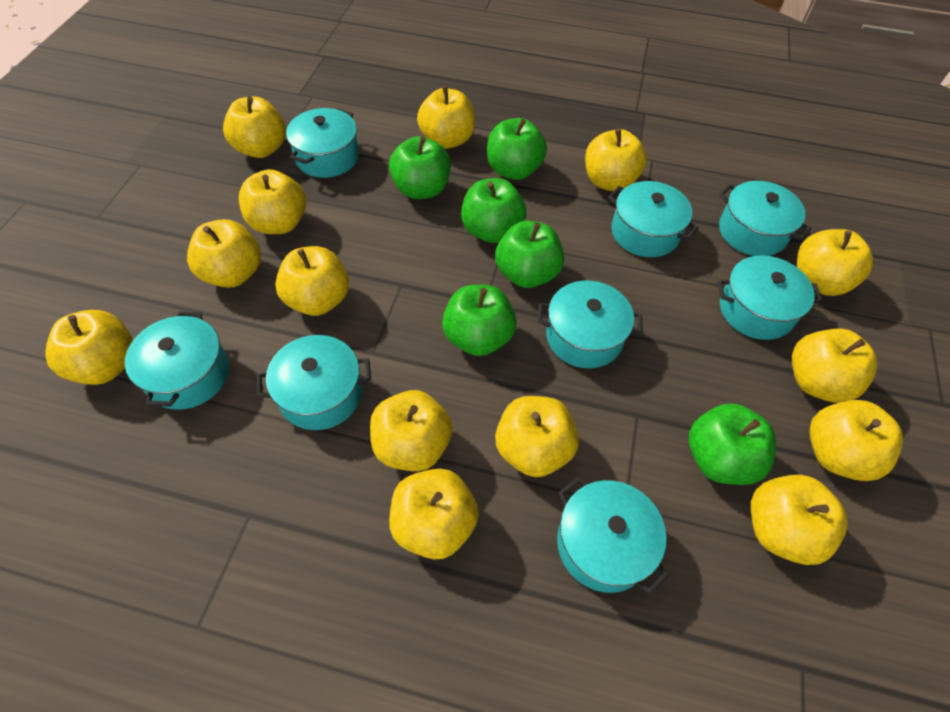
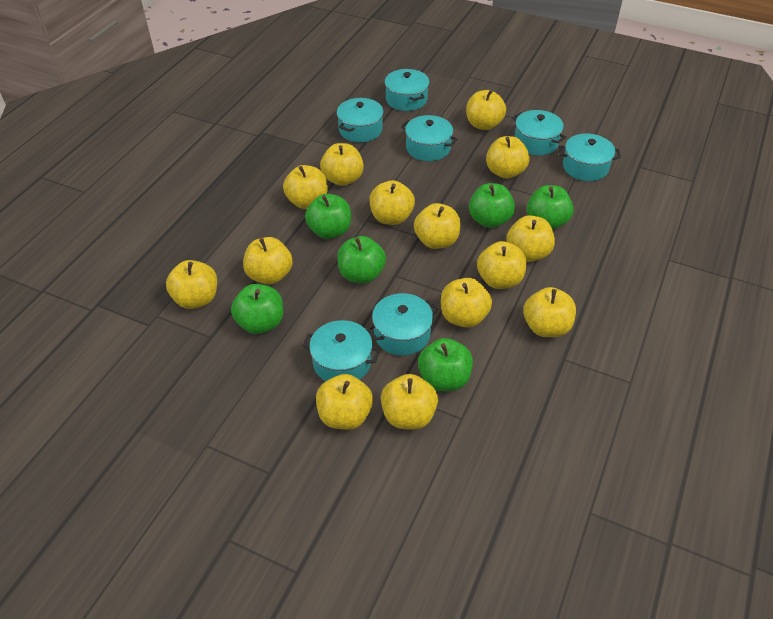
turquoise pot: 8 -> 7

